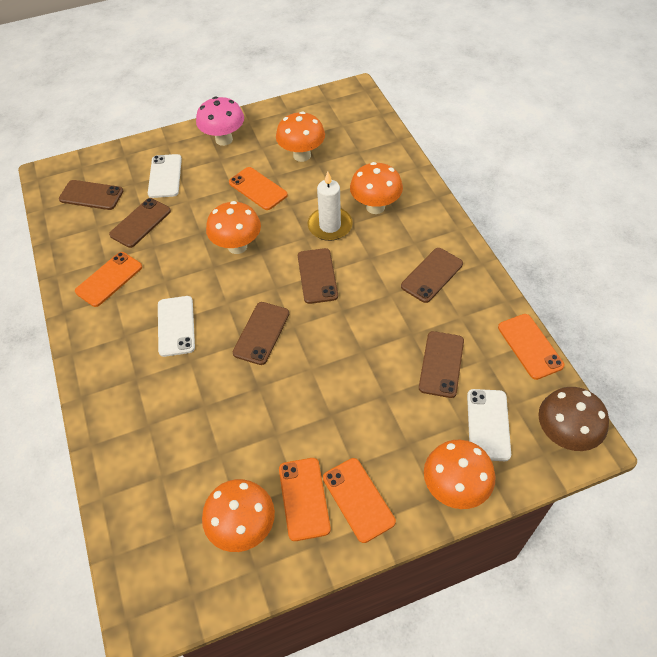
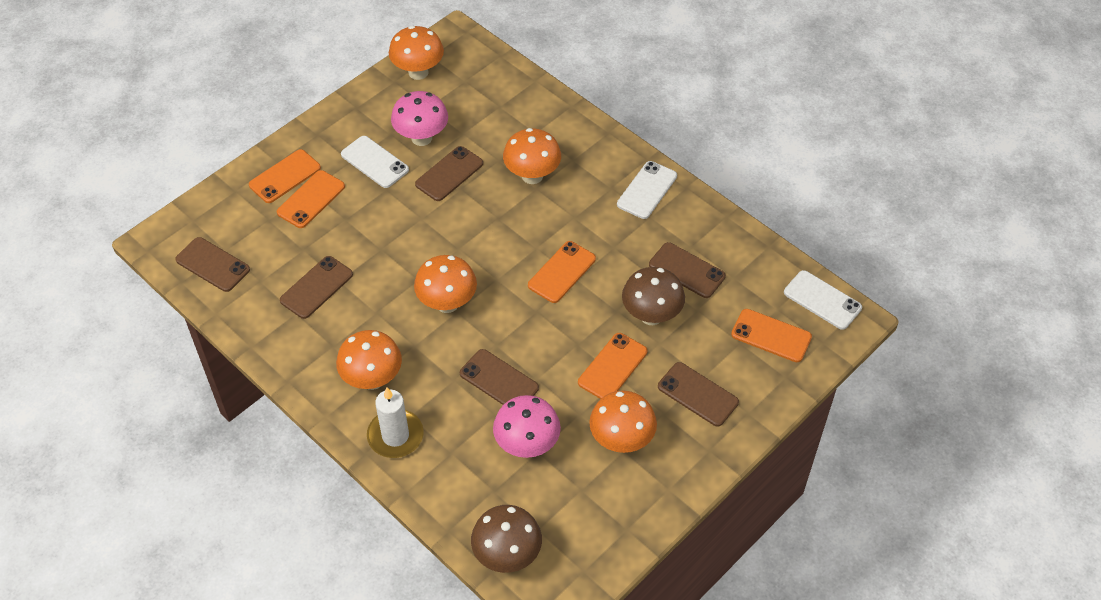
brown mushroom: 1 -> 2
pink mushroom: 1 -> 2

